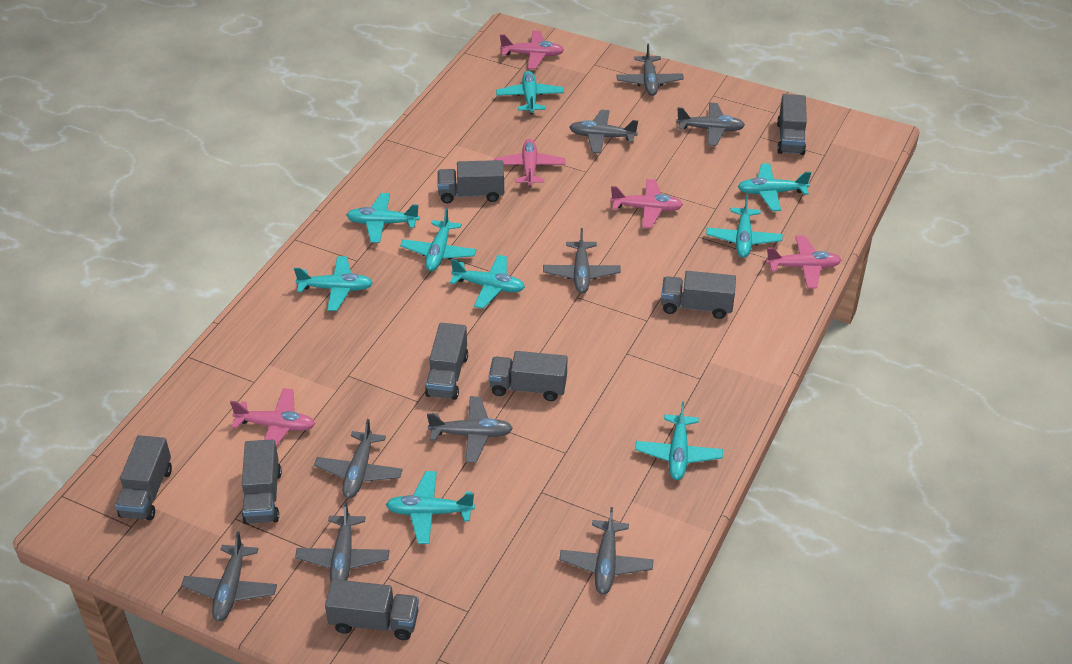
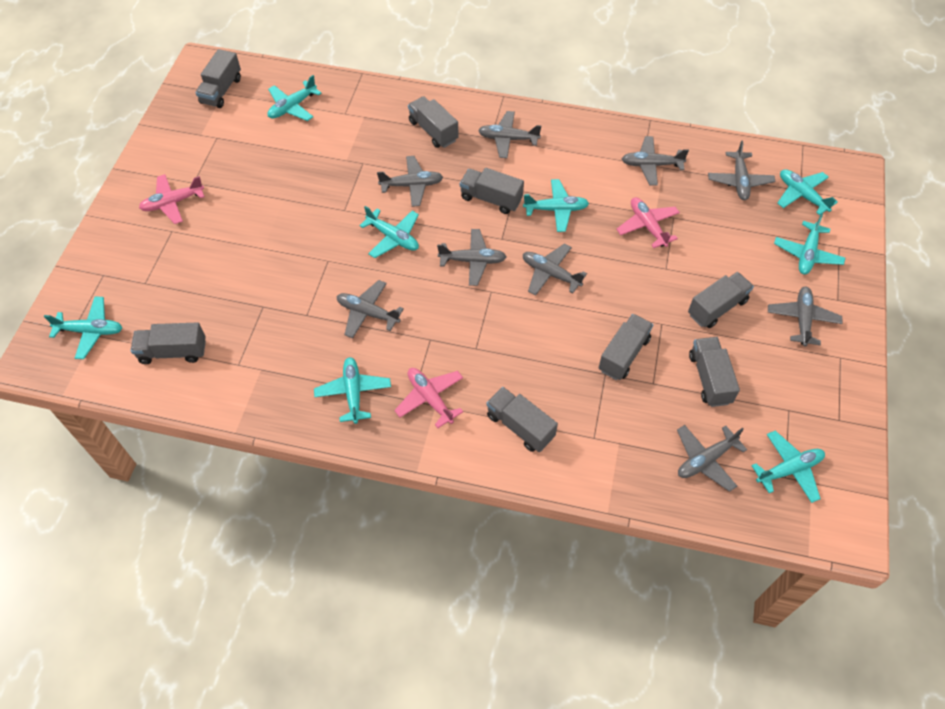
pink plane: 5 -> 3
turquoise plane: 9 -> 8

